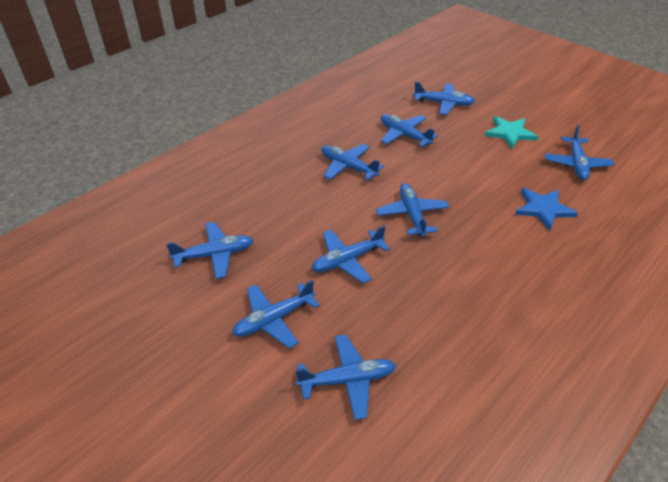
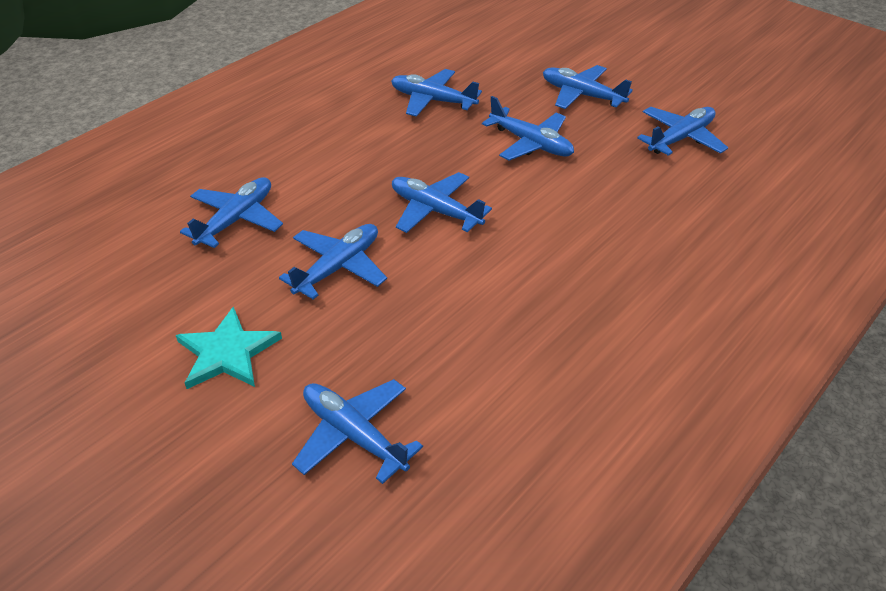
blue plane: 9 -> 8
blue star: 1 -> 0

